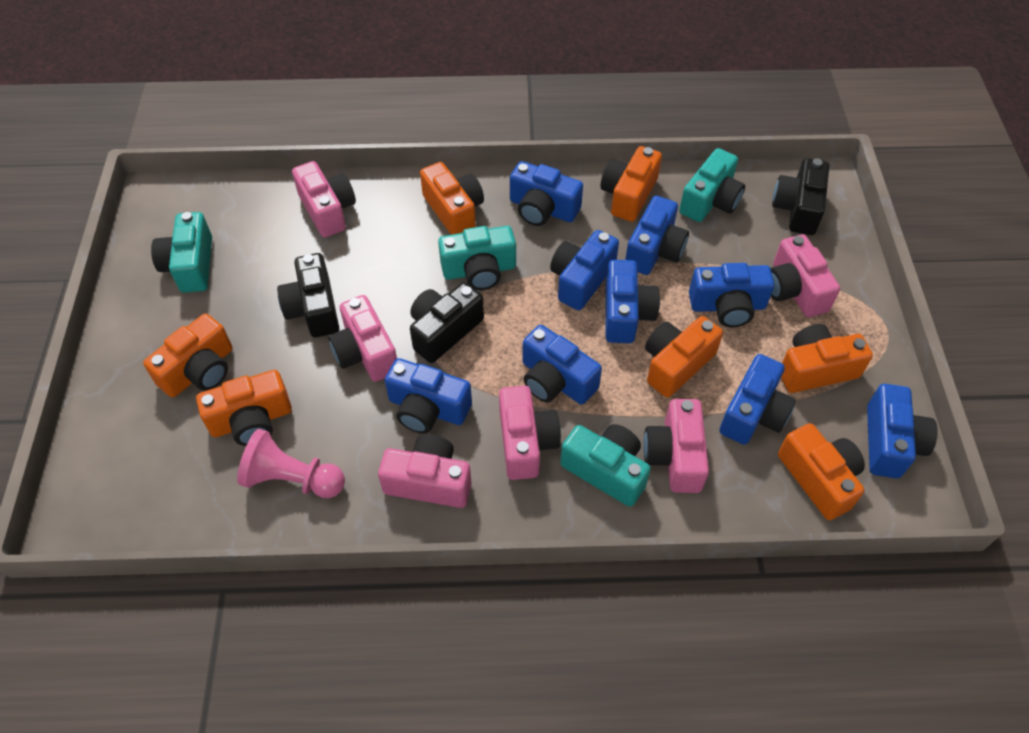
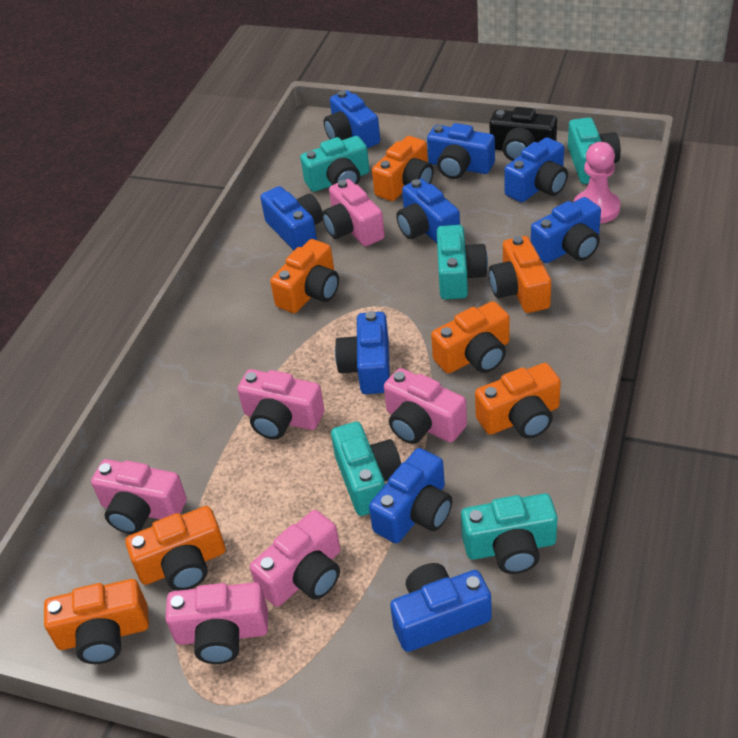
black camera: 3 -> 1
turquoise camera: 4 -> 5

